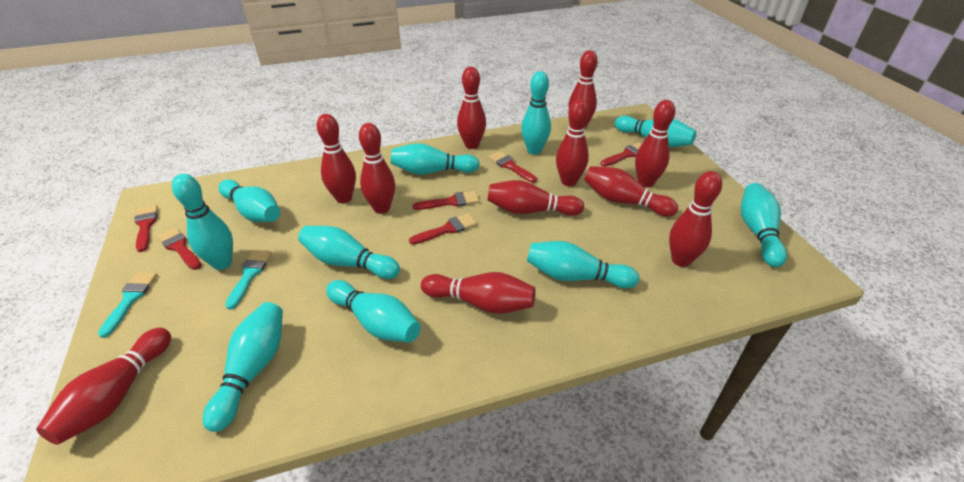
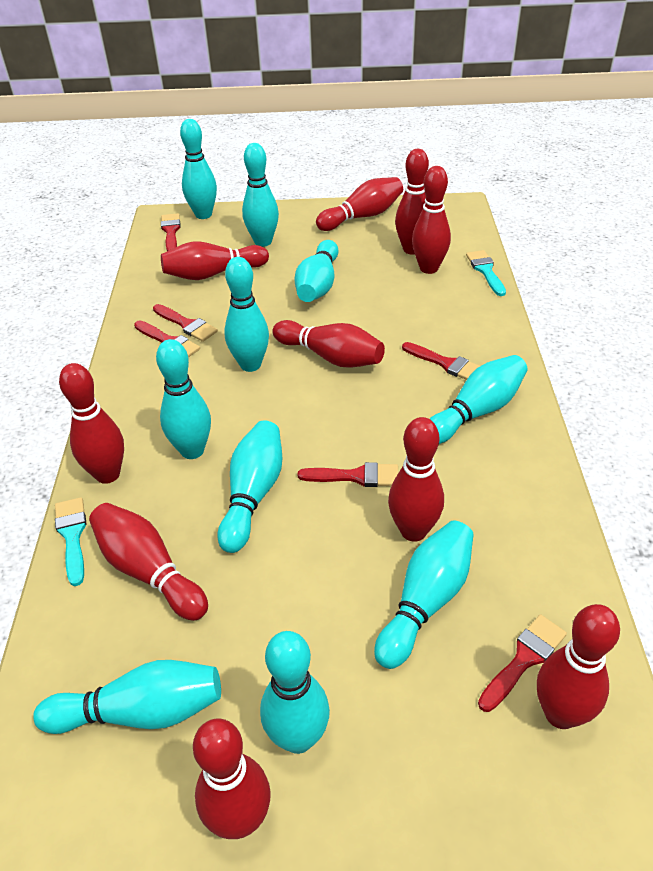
red bowling pin: 11 -> 10

